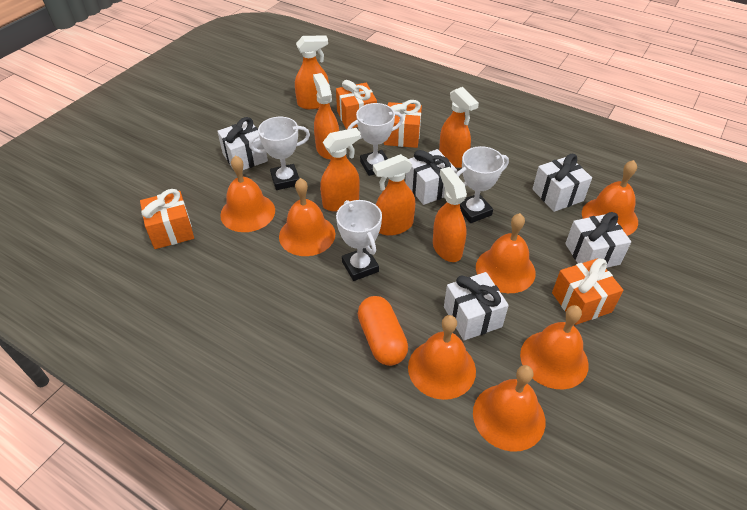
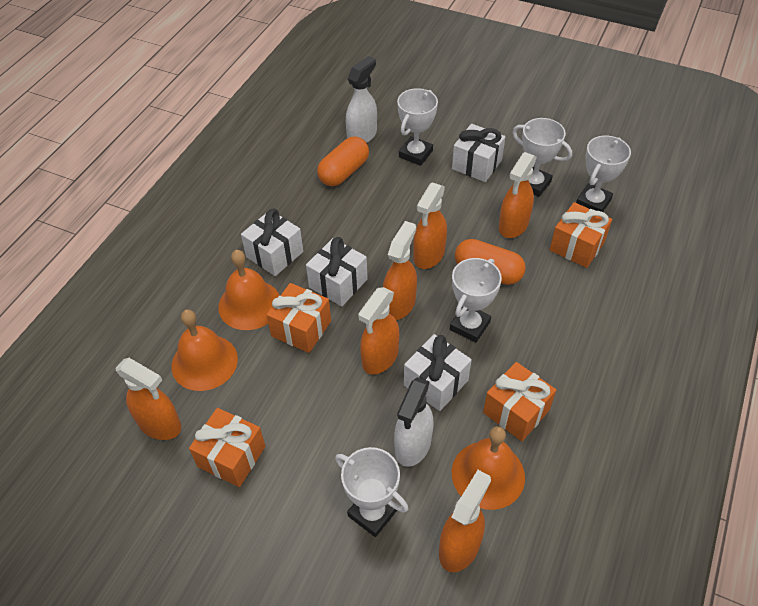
orange bell: 7 -> 3
orange capsule: 1 -> 2
white gift: 5 -> 4
white spray bottle: 0 -> 2
white trophy: 4 -> 5

